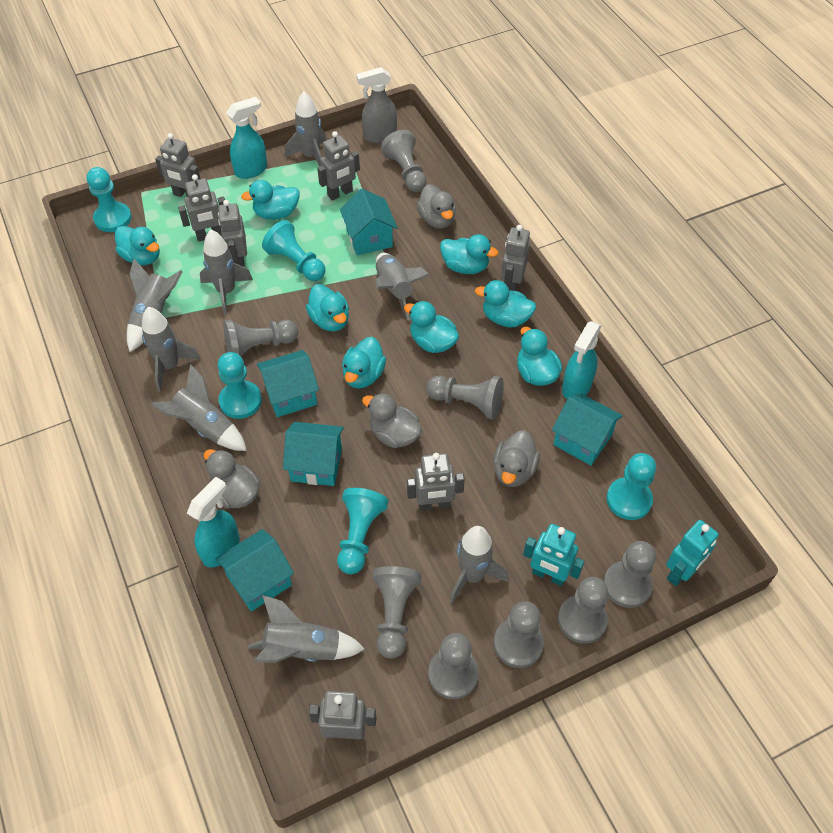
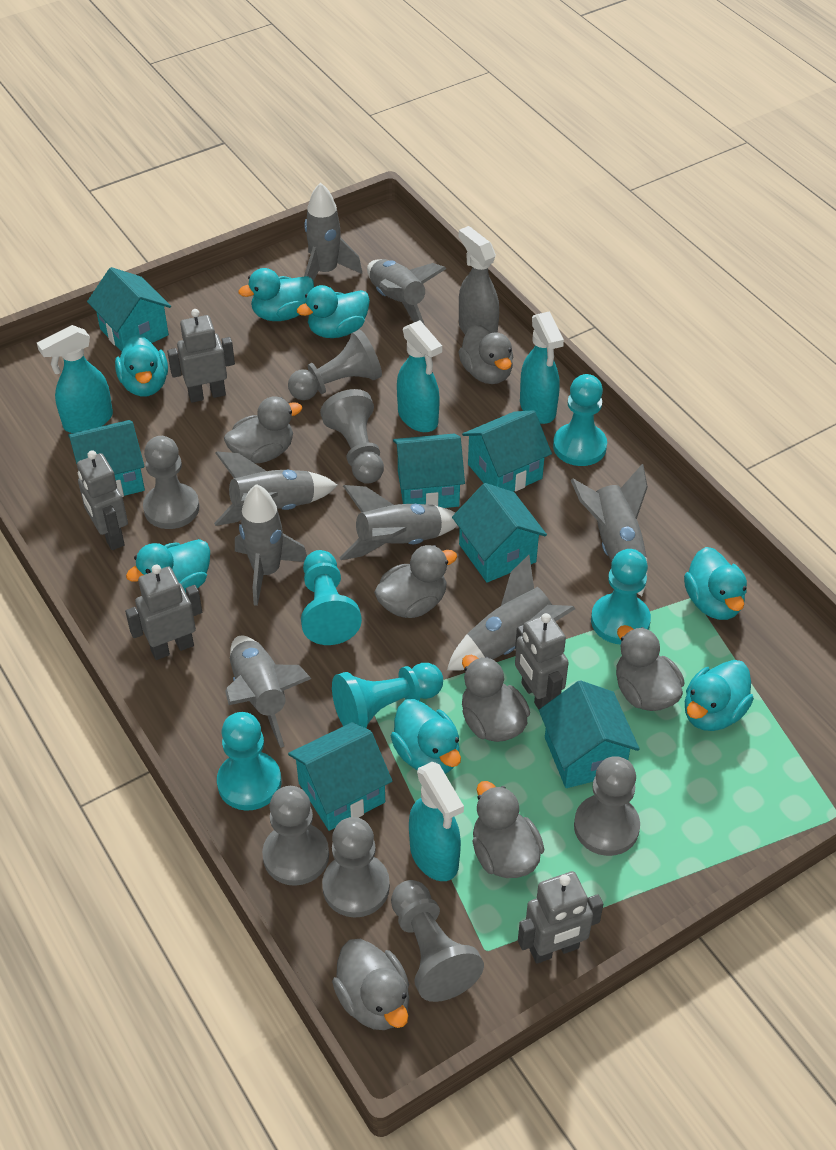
grey duck: 4 -> 7
grey pawn: 8 -> 7
grey robot: 7 -> 5
turquoise duck: 8 -> 7
turquoise house: 5 -> 7
turquoise robot: 2 -> 0
turquoise spray bottle: 3 -> 4

